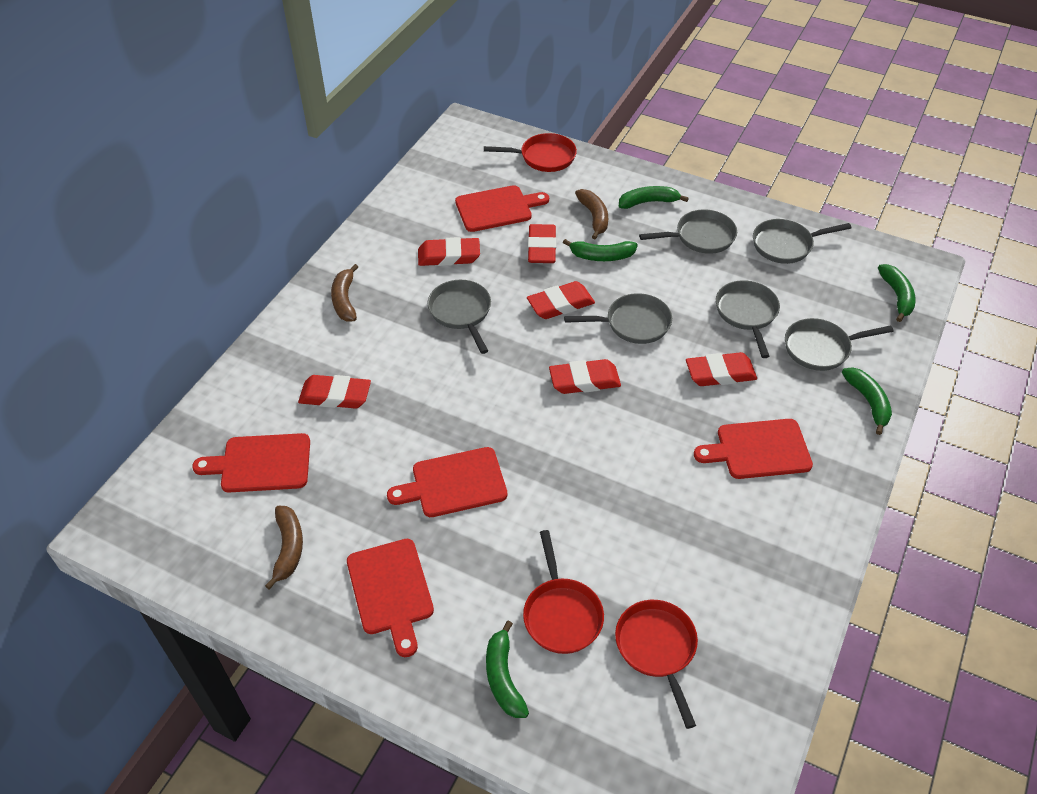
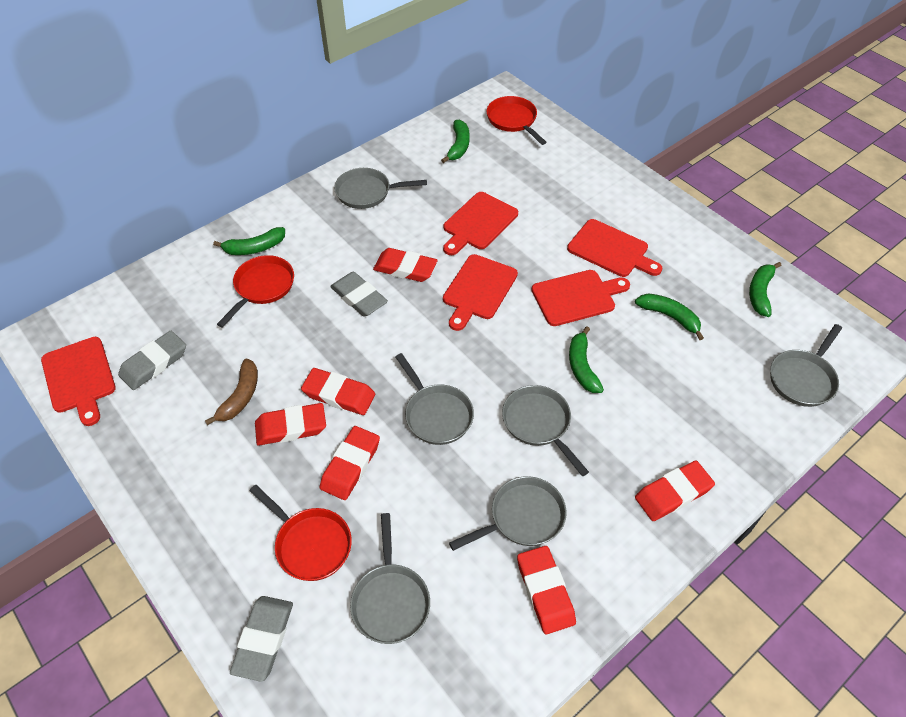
brown banana: 3 -> 1
grey eraser: 0 -> 3

